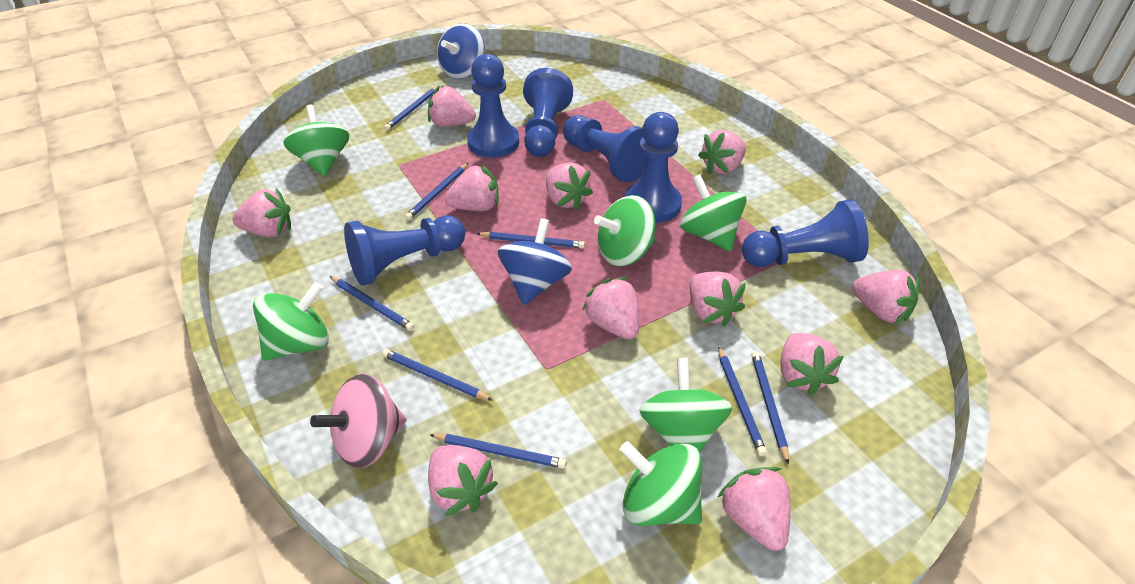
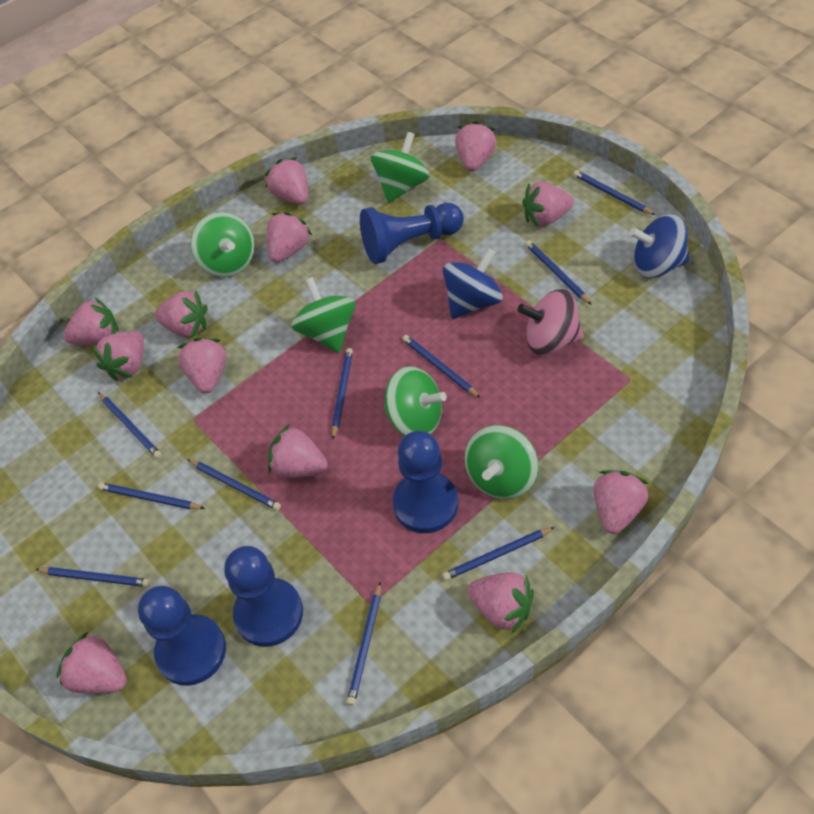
blue pawn: 6 -> 4
blue pencil: 8 -> 10
green spinning top: 6 -> 5
pink strawberry: 11 -> 12

